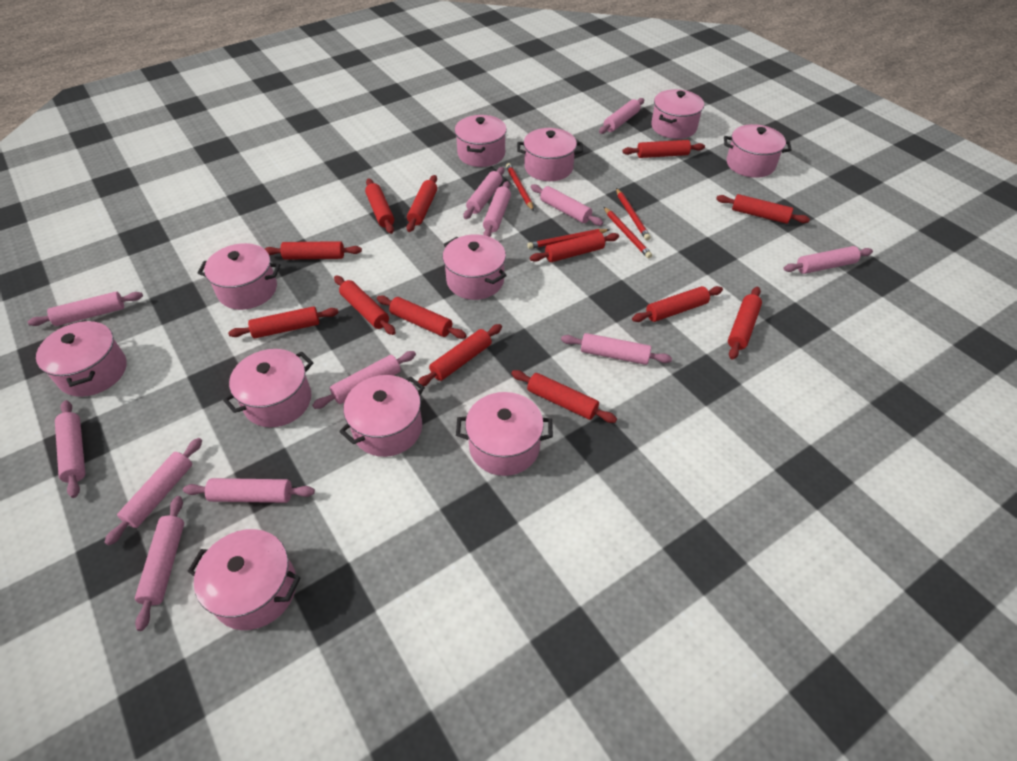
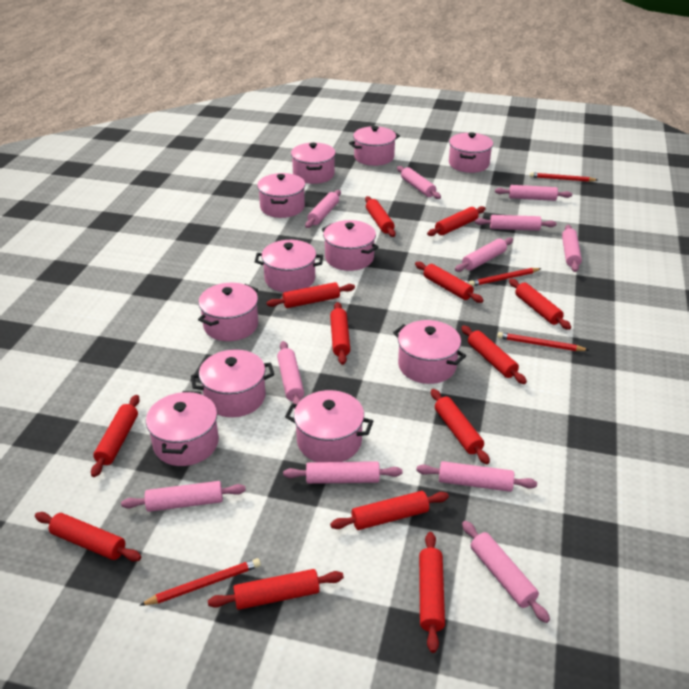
pink rolling pin: 12 -> 11

